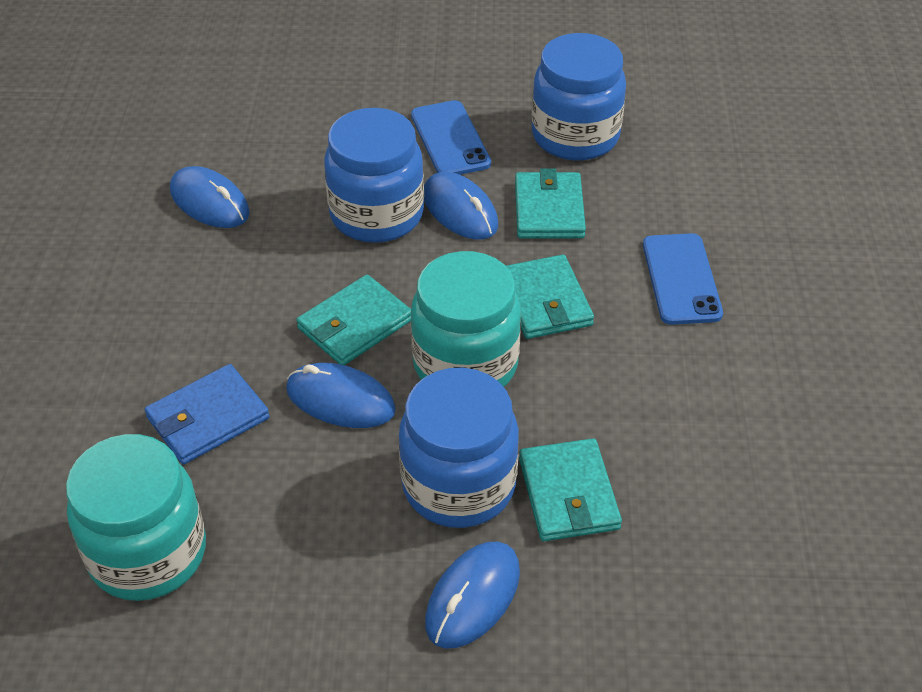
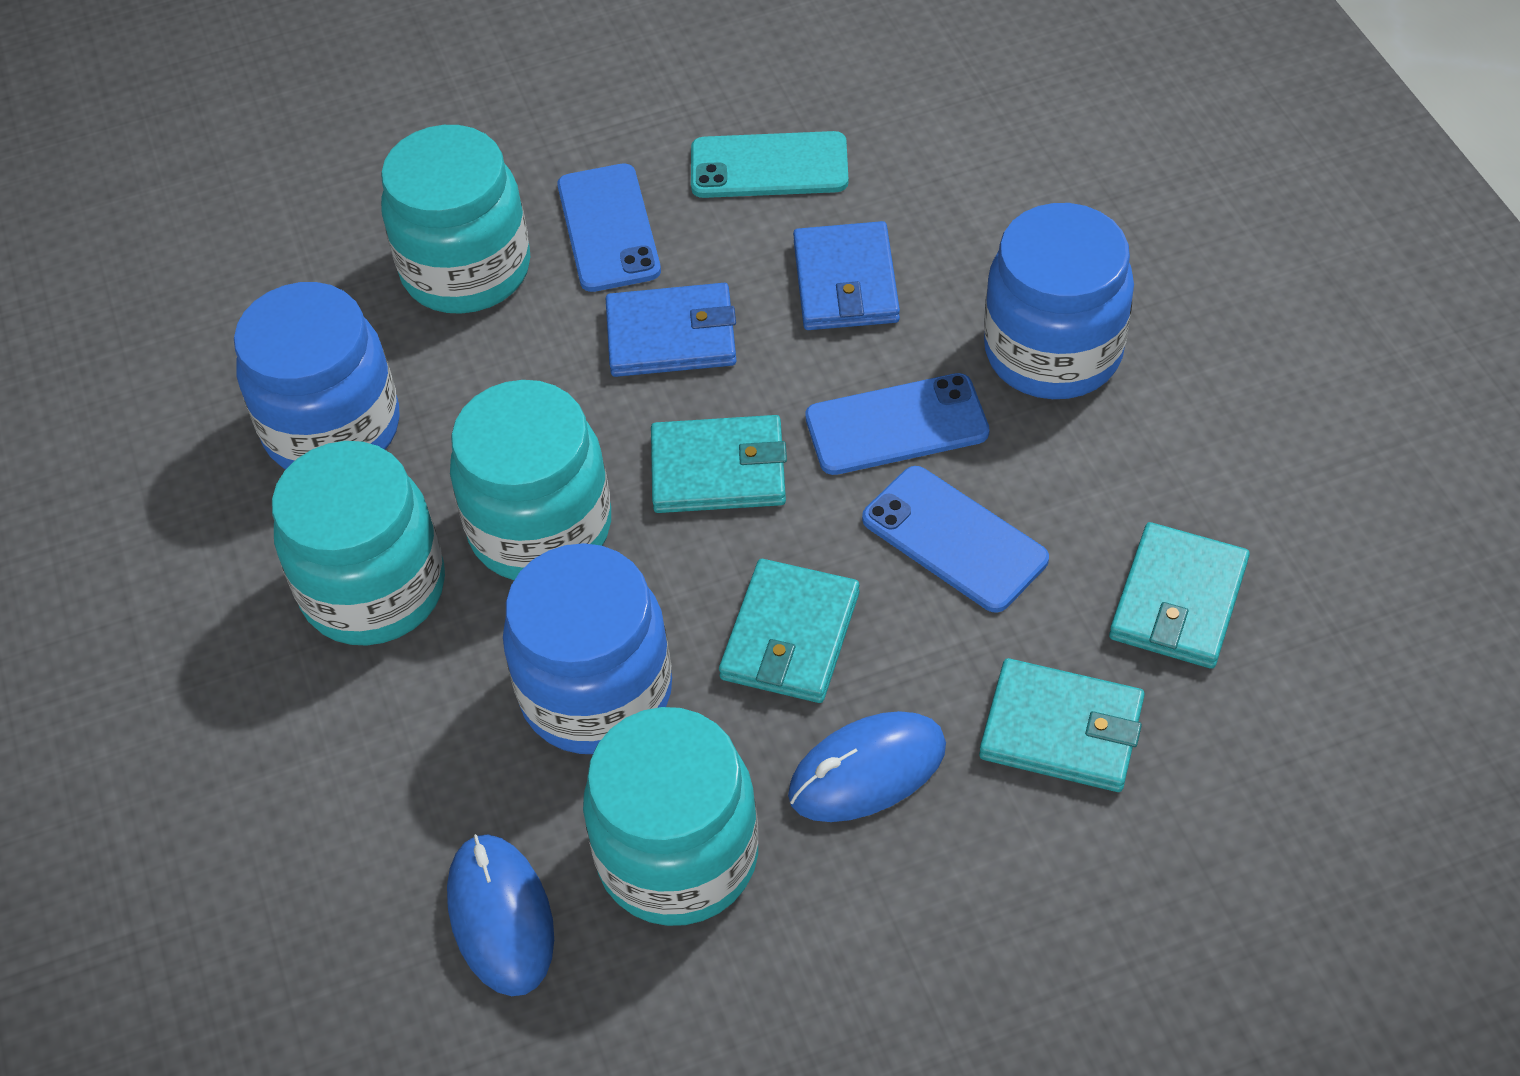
blue mouse: 4 -> 2
blue phone: 2 -> 3
blue wallet: 1 -> 2
turquoise jar: 2 -> 4
turquoise phone: 0 -> 1

